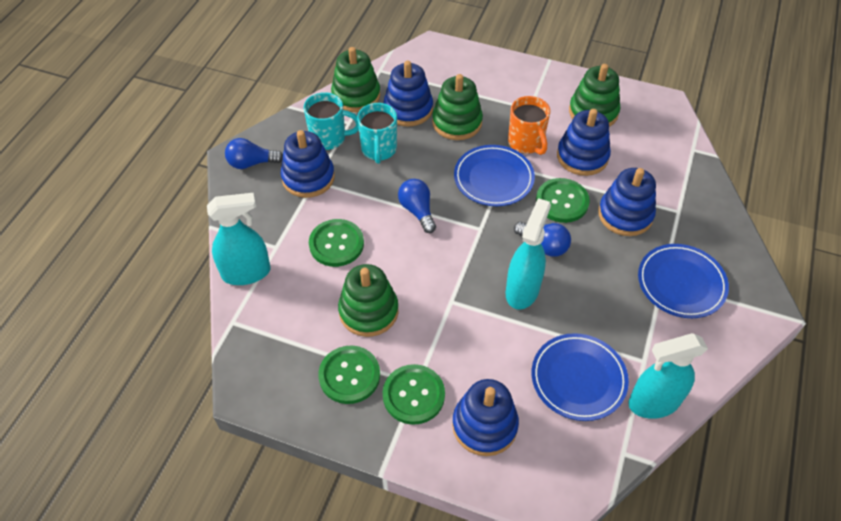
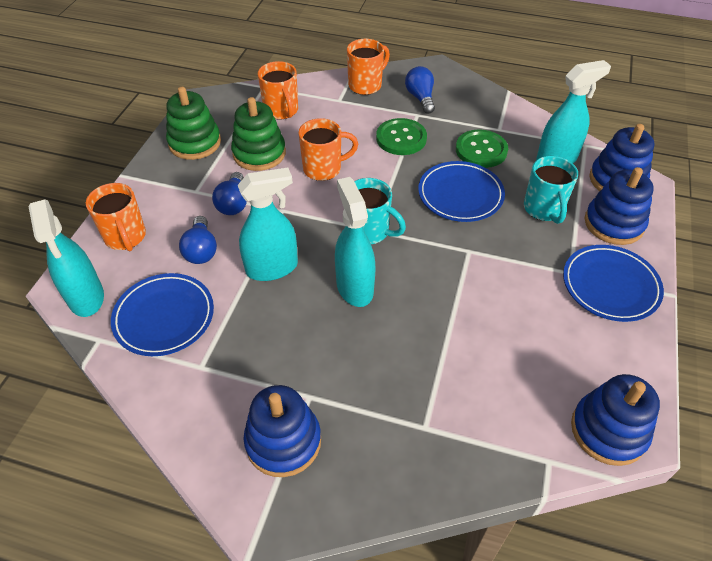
blue stacking toy: 5 -> 4
green button: 4 -> 2
green stacking toy: 4 -> 2
orange mug: 1 -> 4
turquoise spray bottle: 3 -> 4

